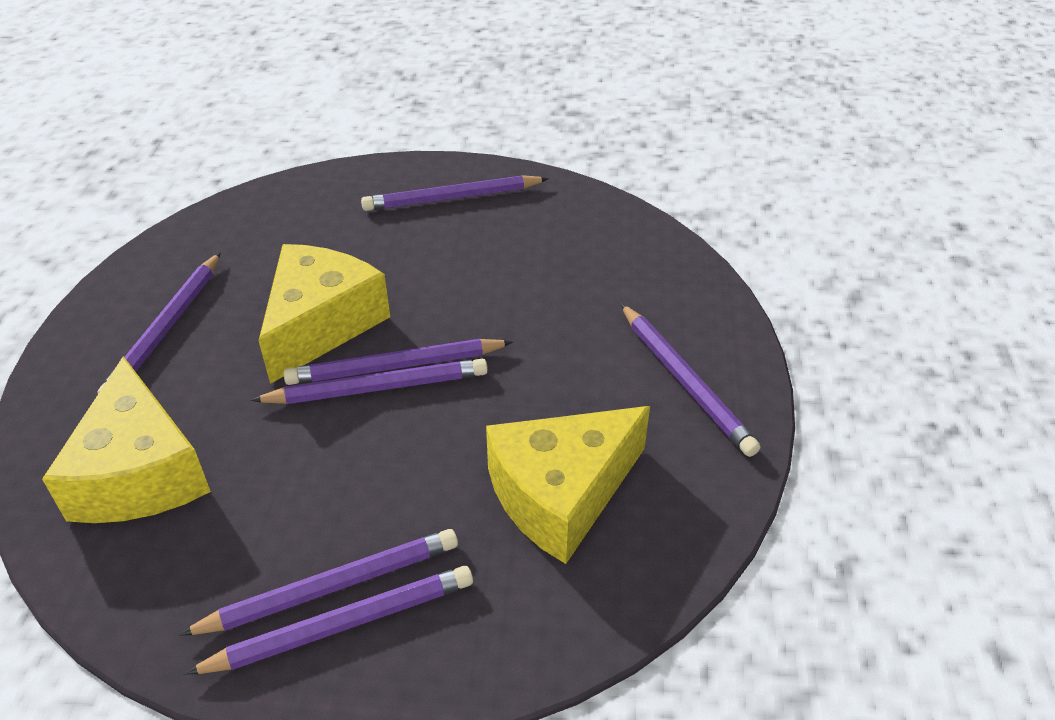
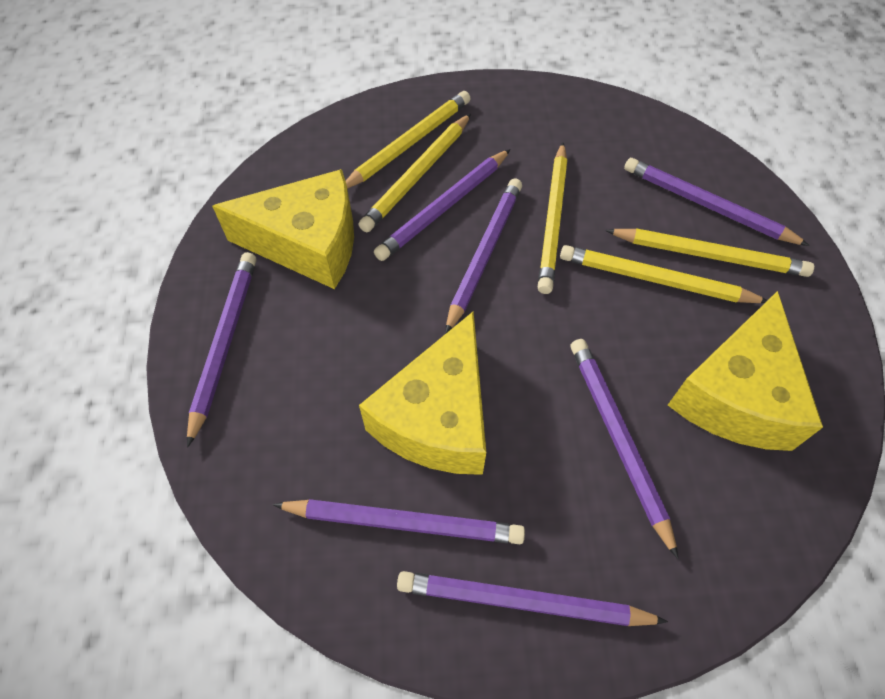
yellow pencil: 0 -> 5

